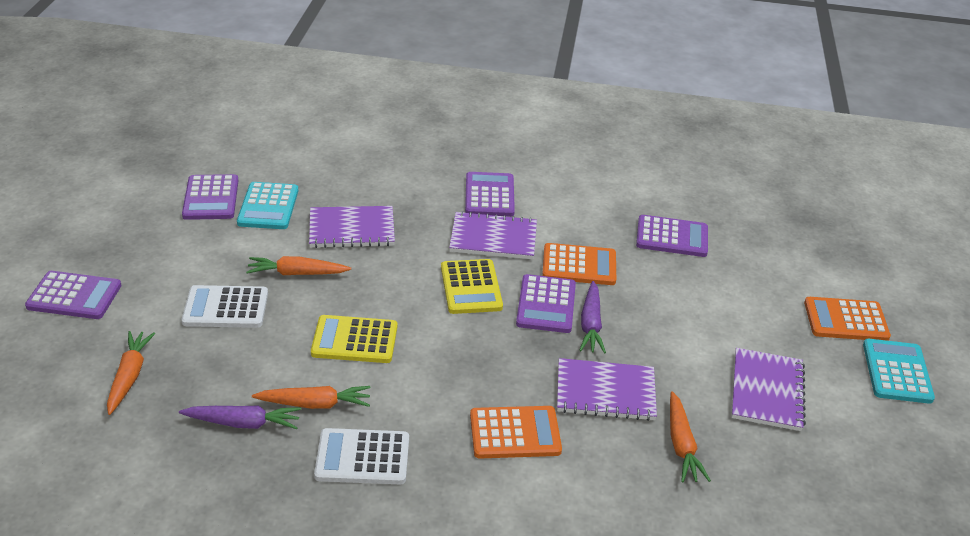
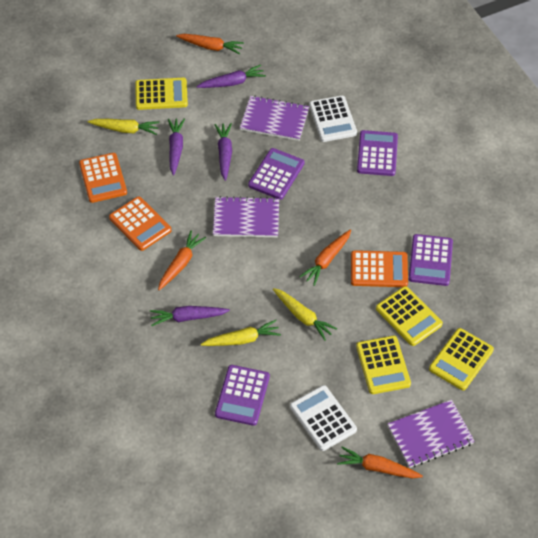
purple calculator: 5 -> 4
purple carrot: 2 -> 4
purple notebook: 4 -> 3
turquoise calculator: 2 -> 0
yellow calculator: 2 -> 4
yellow carrot: 0 -> 3

